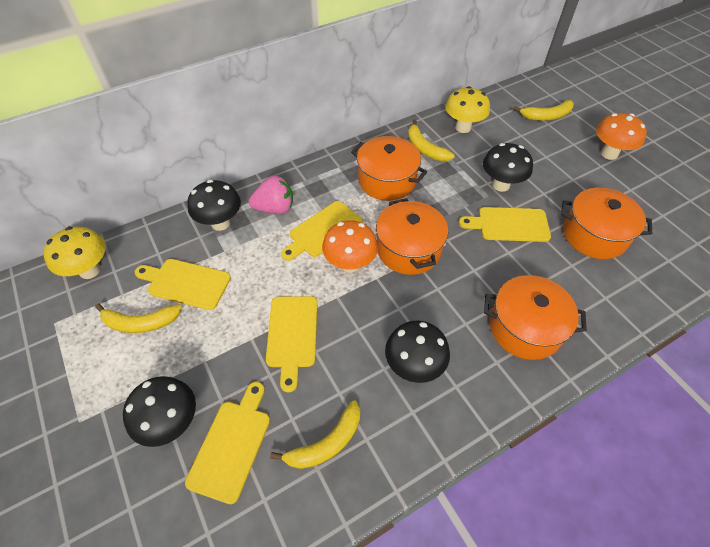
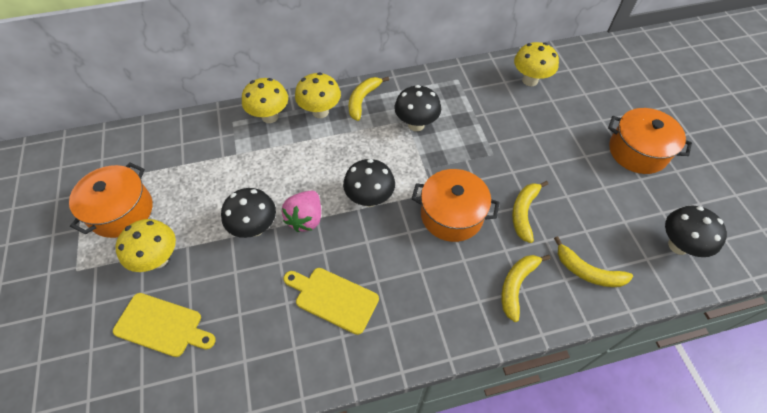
orange mushroom: 2 -> 0
orange pot: 4 -> 3
yellow cutting board: 5 -> 2
yellow mushroom: 2 -> 4

